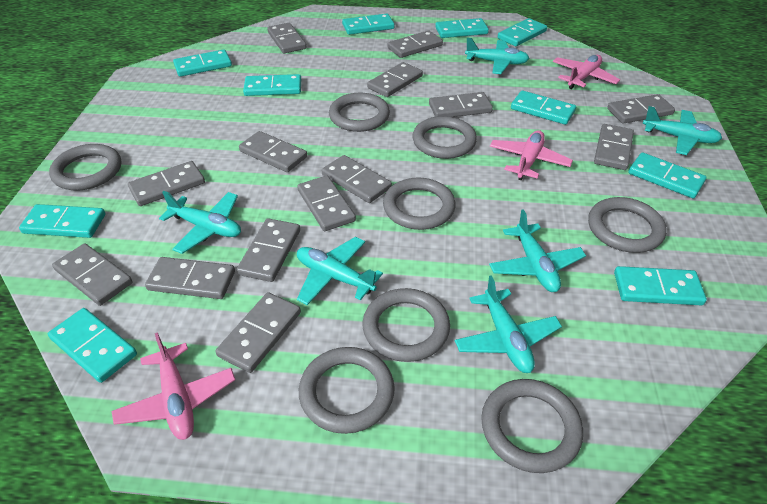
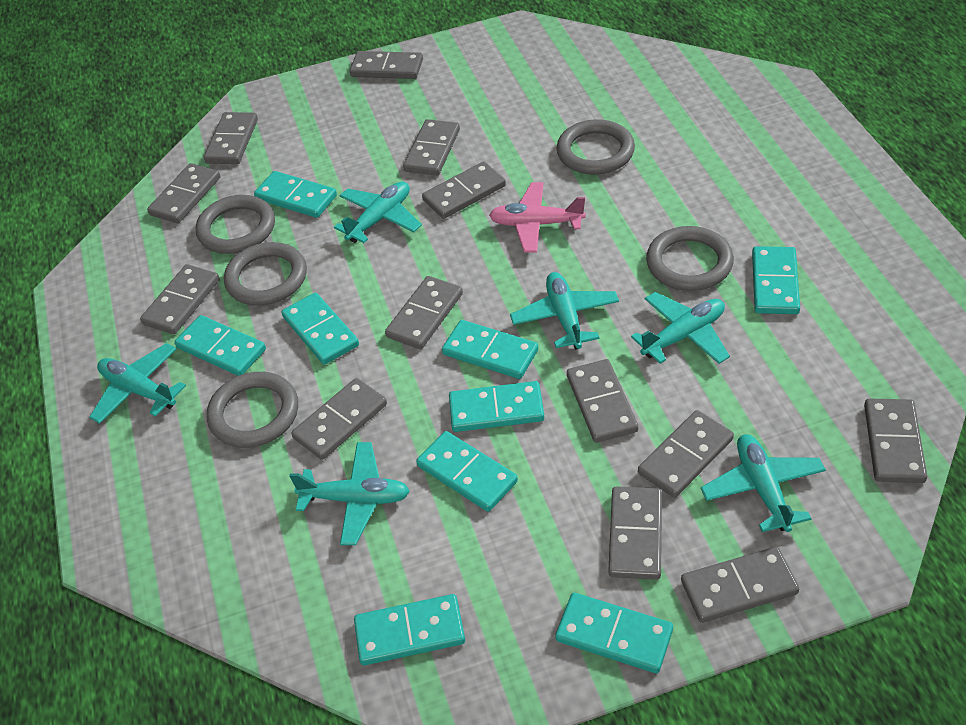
grey domino: 14 -> 13
grey ring: 8 -> 5
pink plane: 3 -> 1
turquoise domino: 10 -> 9

